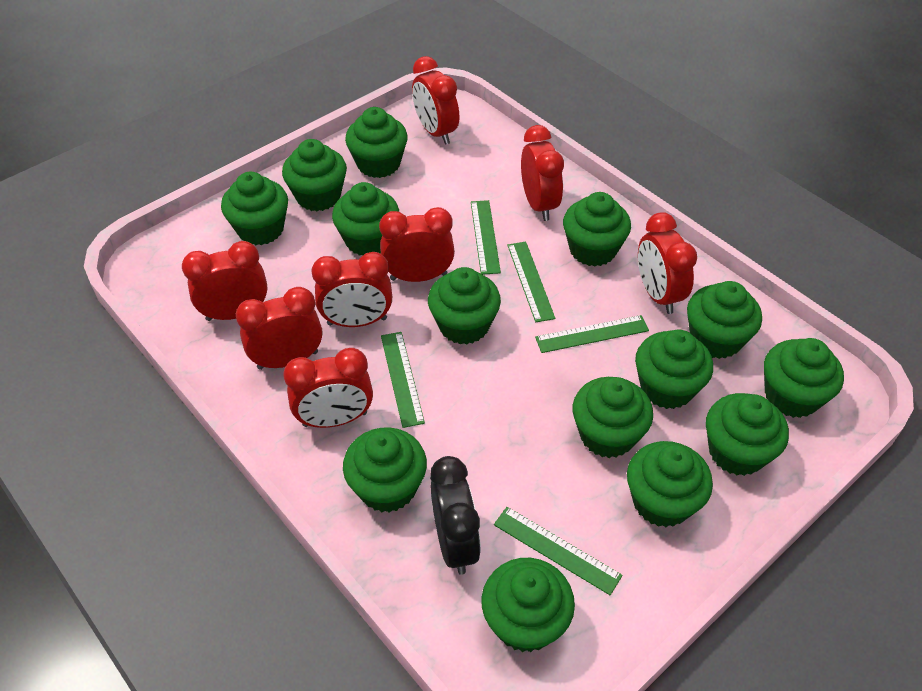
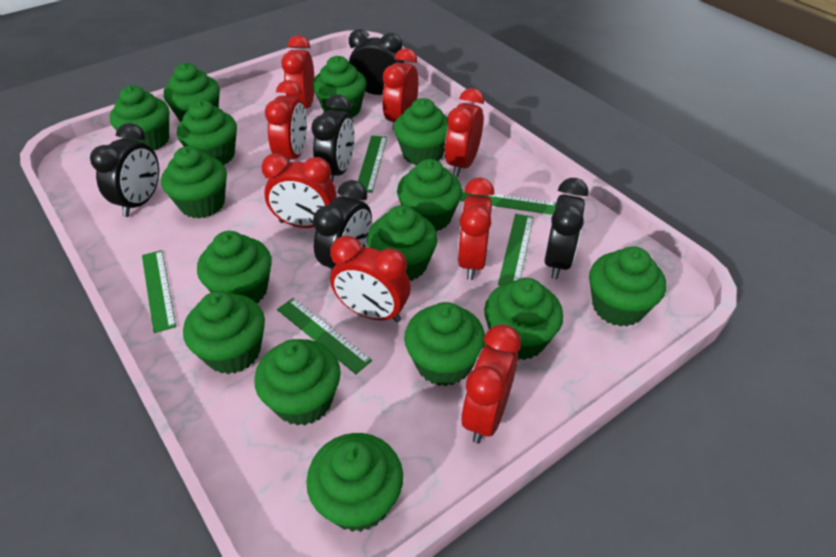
black clock: 1 -> 5
green cupcake: 14 -> 15

